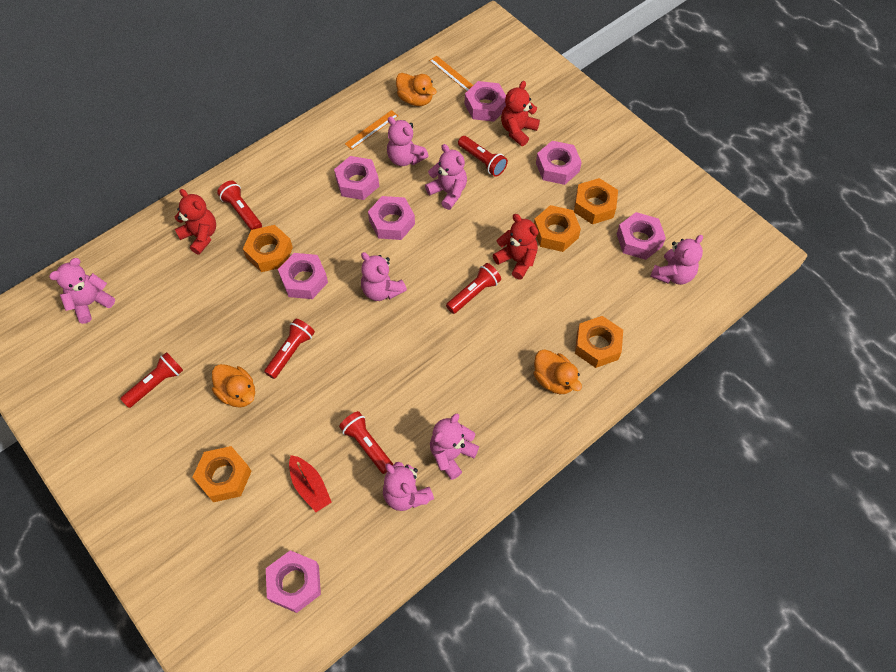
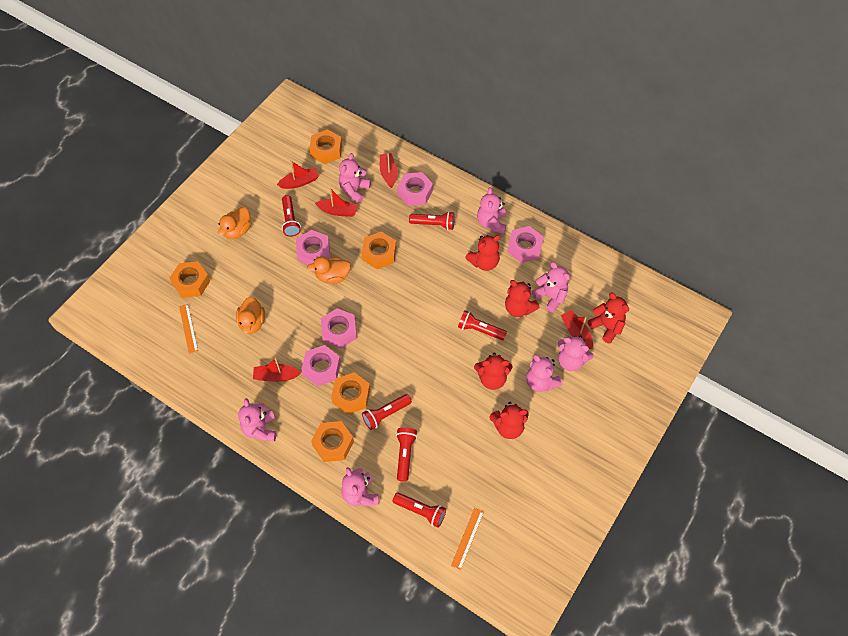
pink nut: 7 -> 5
red boat: 1 -> 5
red teddy bear: 3 -> 5

